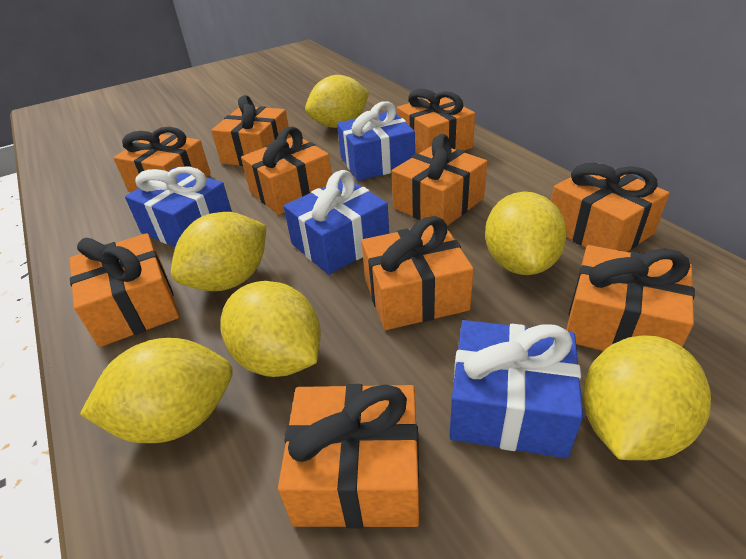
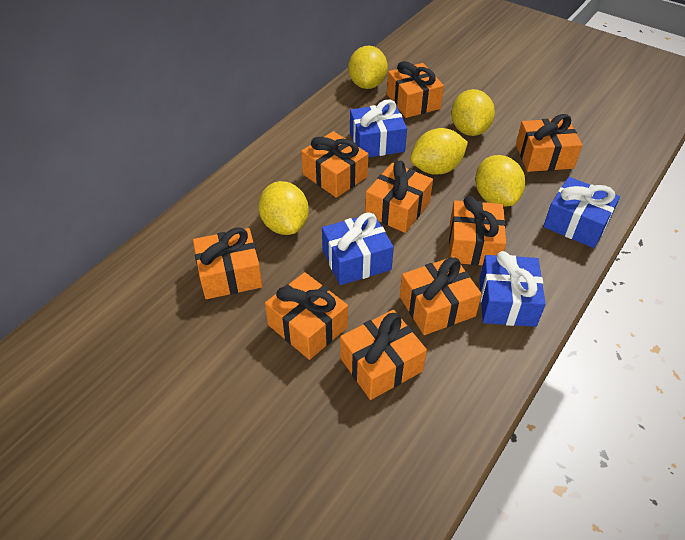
orange gift: 10 -> 9
yellow lemon: 6 -> 5

